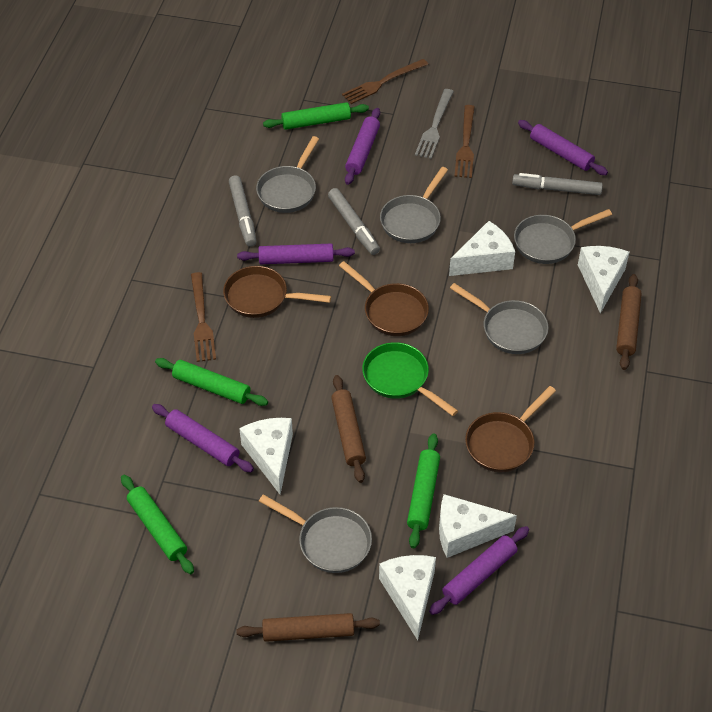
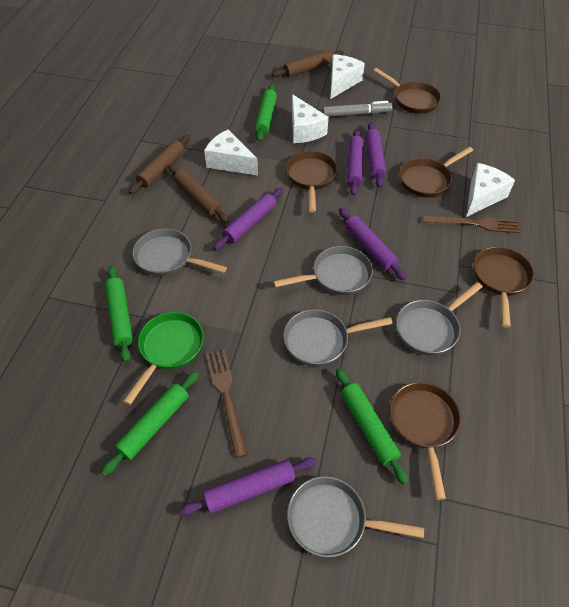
brown fork: 3 -> 2
brown pan: 3 -> 5
grey fork: 1 -> 0
grey marker: 3 -> 1
white cheese: 5 -> 4

